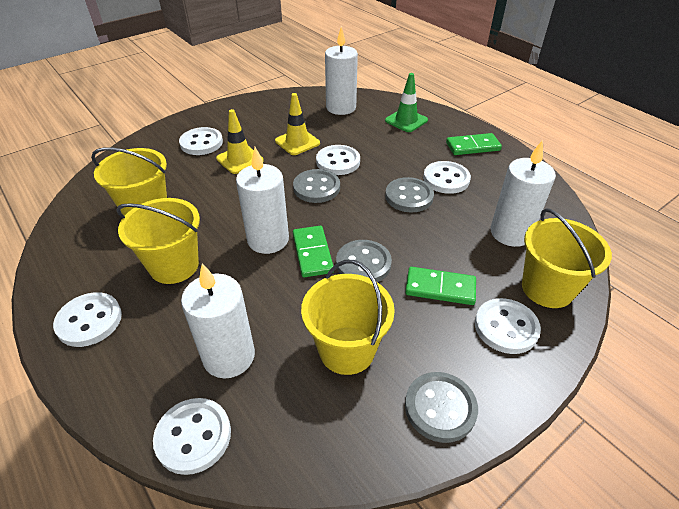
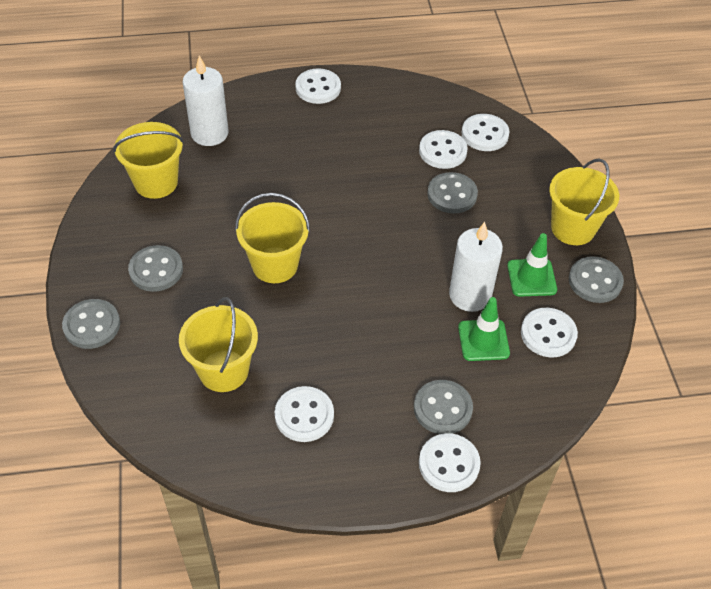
green domino: 3 -> 0
green traffic cone: 1 -> 2
grey button: 4 -> 5
white candle: 4 -> 2
yellow traffic cone: 2 -> 0

